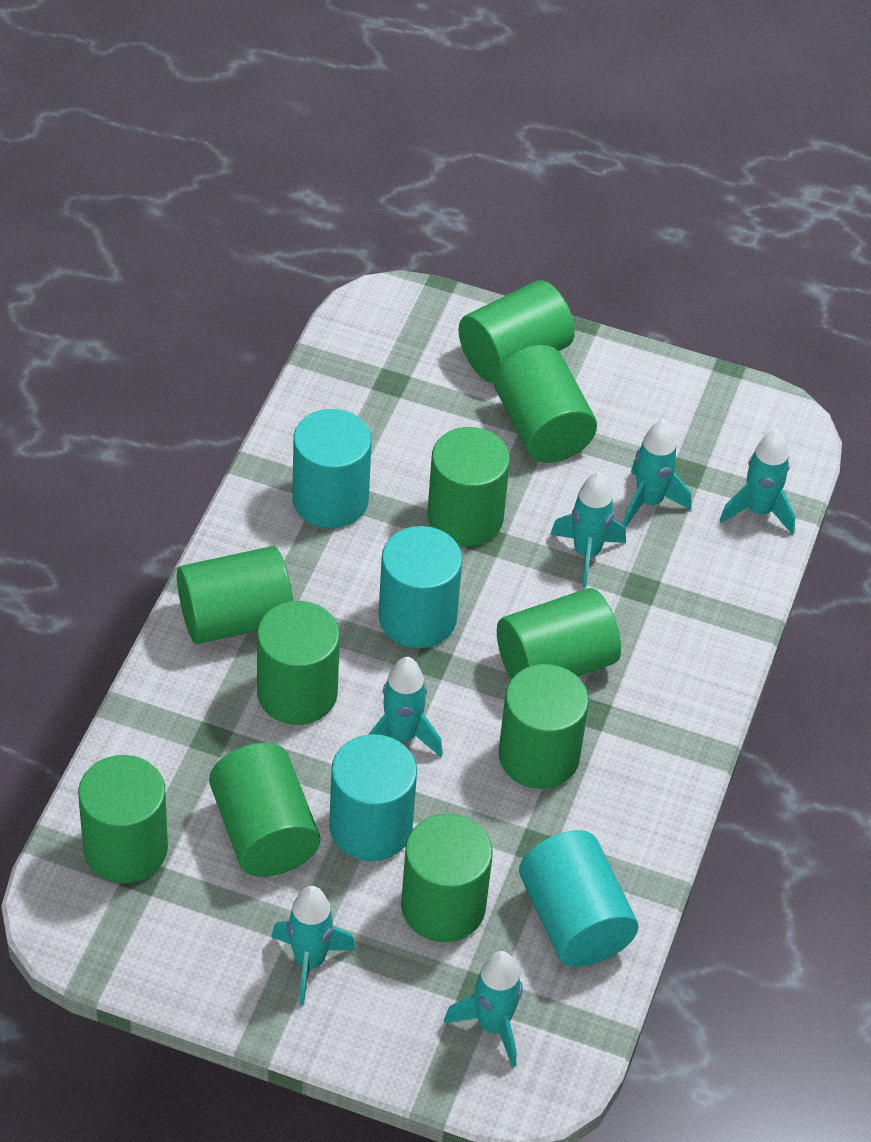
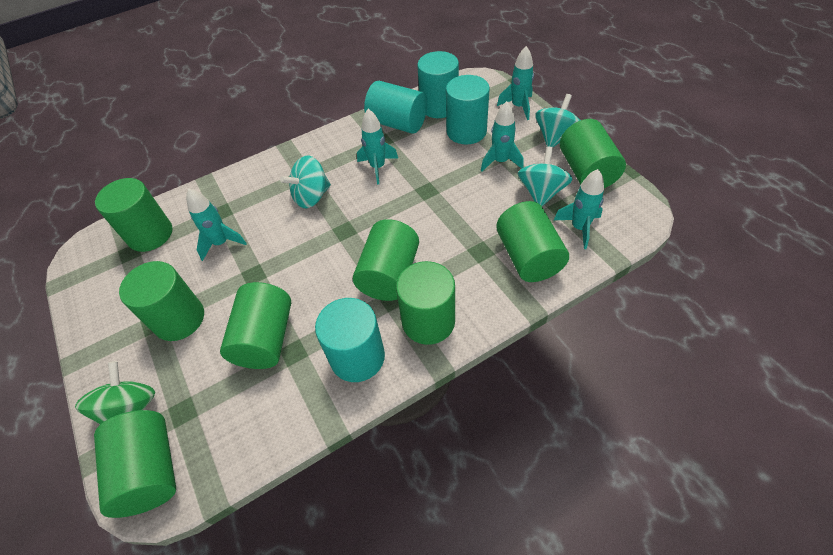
green cylinder: 10 -> 8
green spinning top: 0 -> 1
turquoise rocket: 6 -> 5
turquoise spinning top: 0 -> 3

